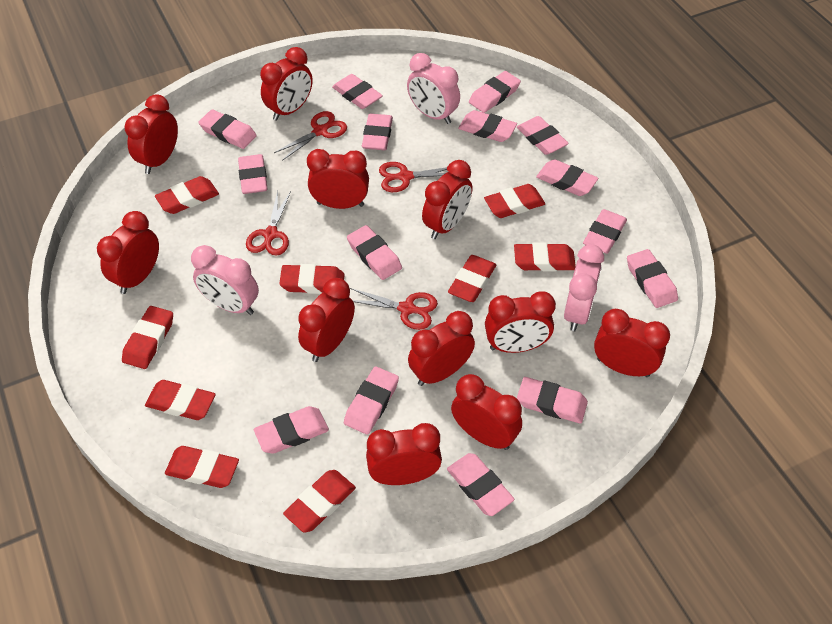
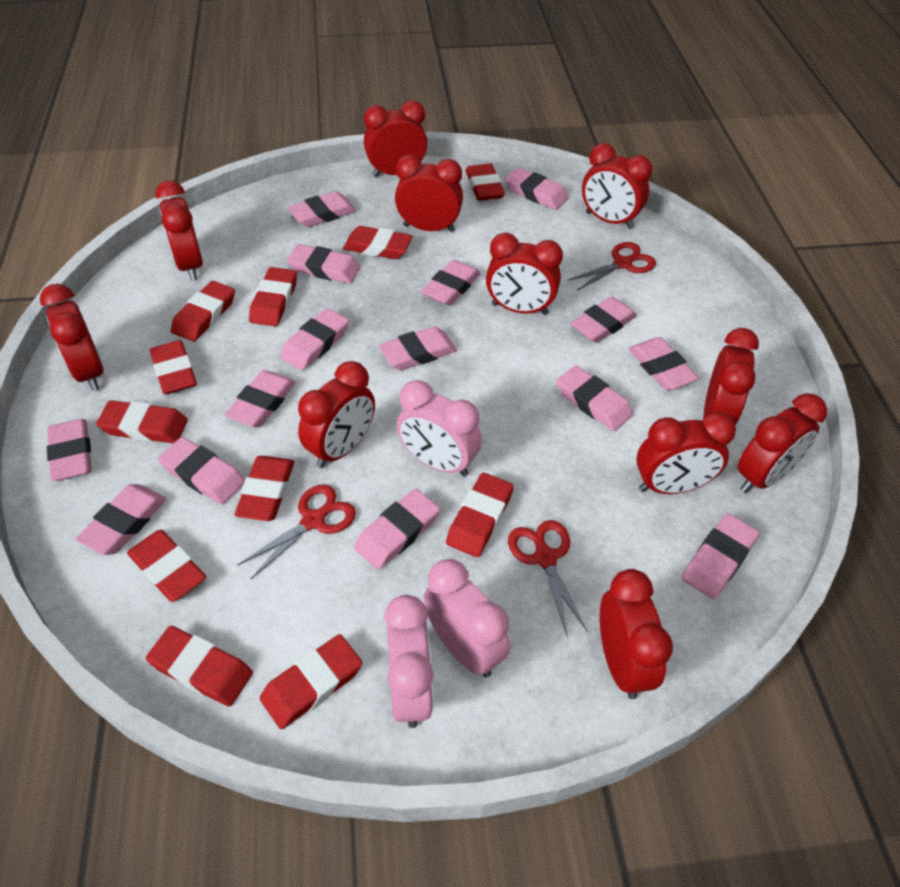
red eraser: 9 -> 11
red scissors: 4 -> 3

